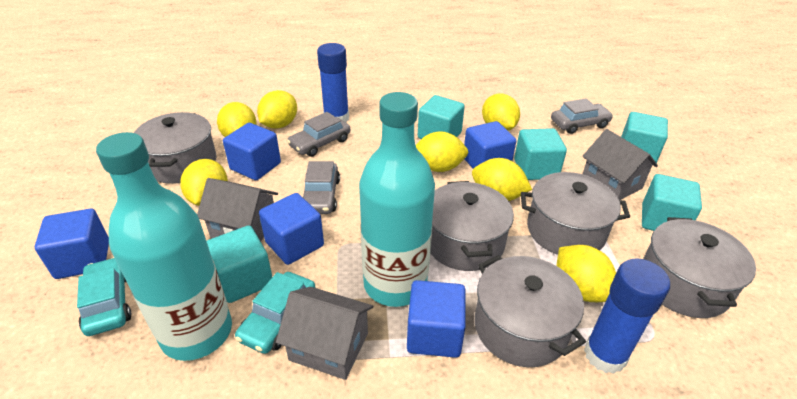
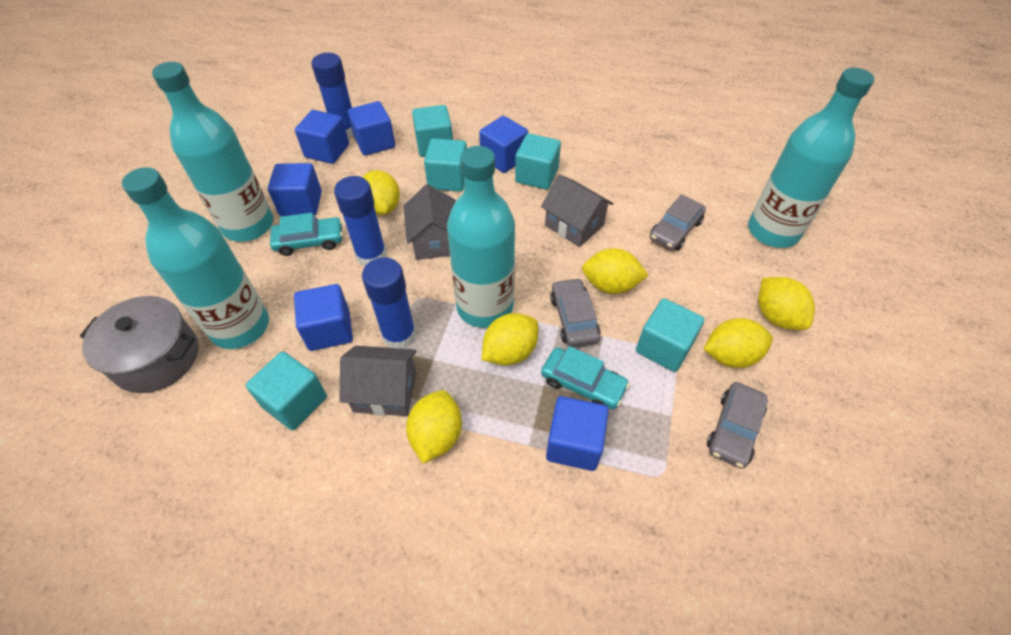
blue cube: 5 -> 6
blue glue stick: 2 -> 3
grey pot: 5 -> 1
turquoise bottle: 2 -> 4
yellow lemon: 7 -> 6

